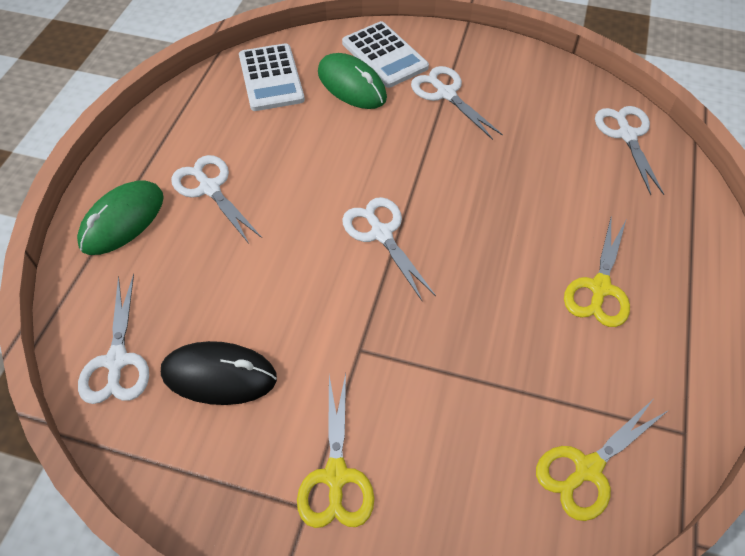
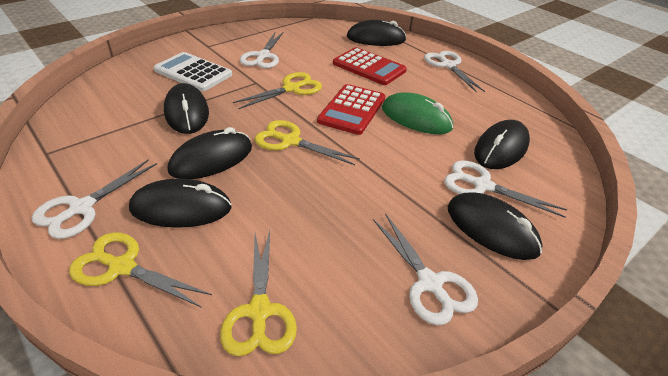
black mouse: 1 -> 6
green mouse: 2 -> 1
red calculator: 0 -> 2
white calculator: 2 -> 1
yellow scissors: 3 -> 4

